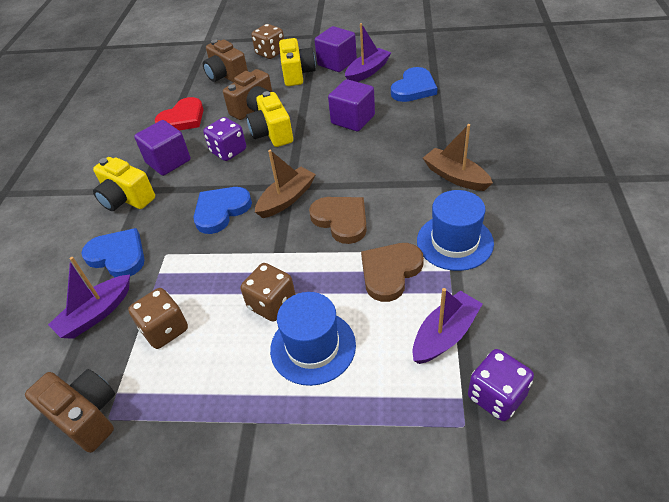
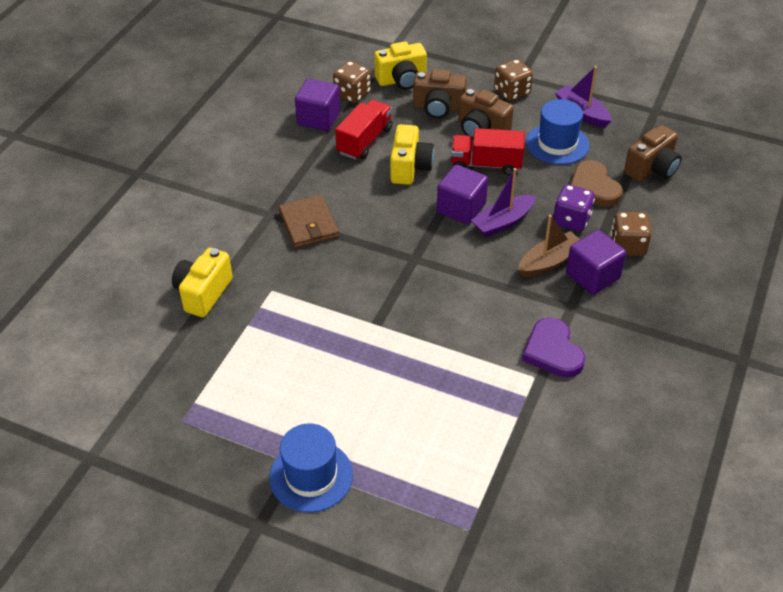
blue heart: 3 -> 0
brown boat: 2 -> 1
brown heart: 2 -> 1
brown wallet: 0 -> 1
purple boat: 3 -> 2
purple dice: 2 -> 1
purple heart: 0 -> 1
red heart: 1 -> 0
red truck: 0 -> 2

